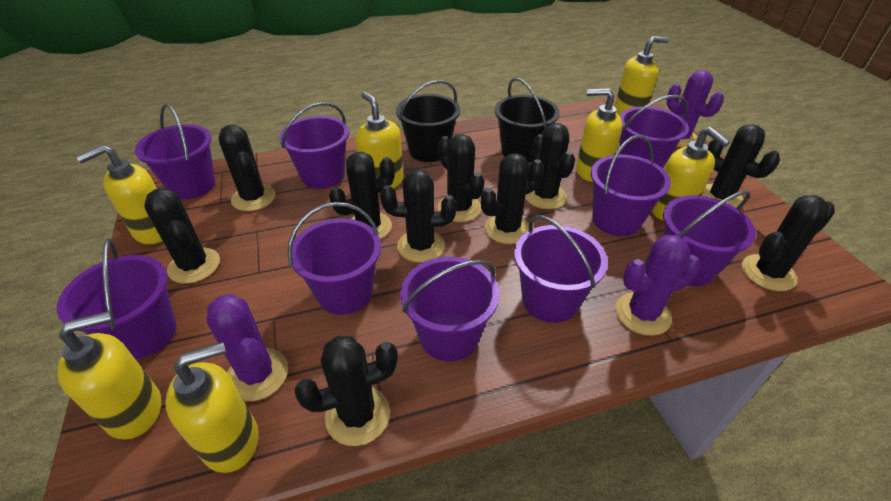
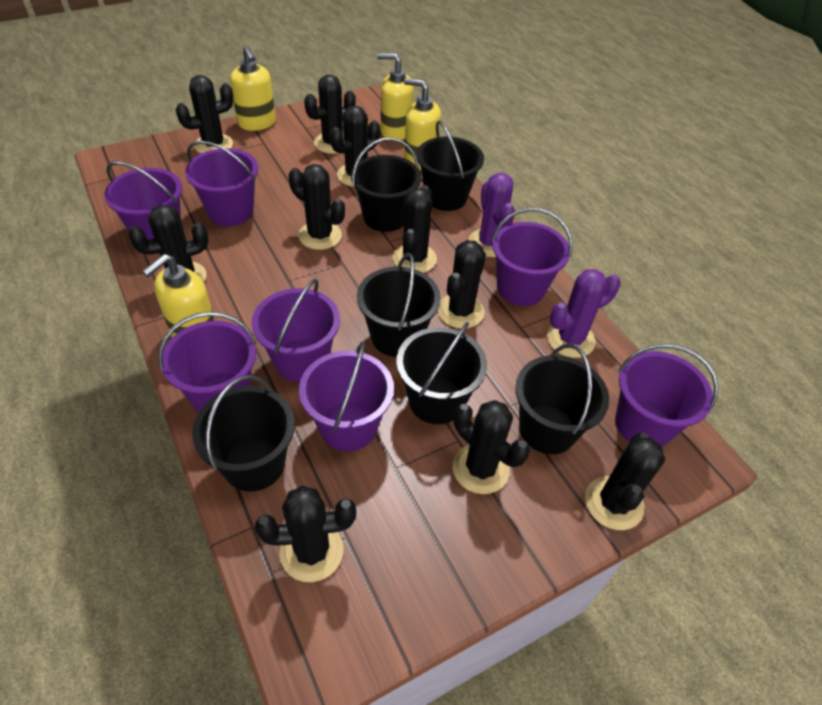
black bucket: 2 -> 6
purple bucket: 9 -> 7
purple cactus: 3 -> 2
yellow soap dispenser: 7 -> 4

